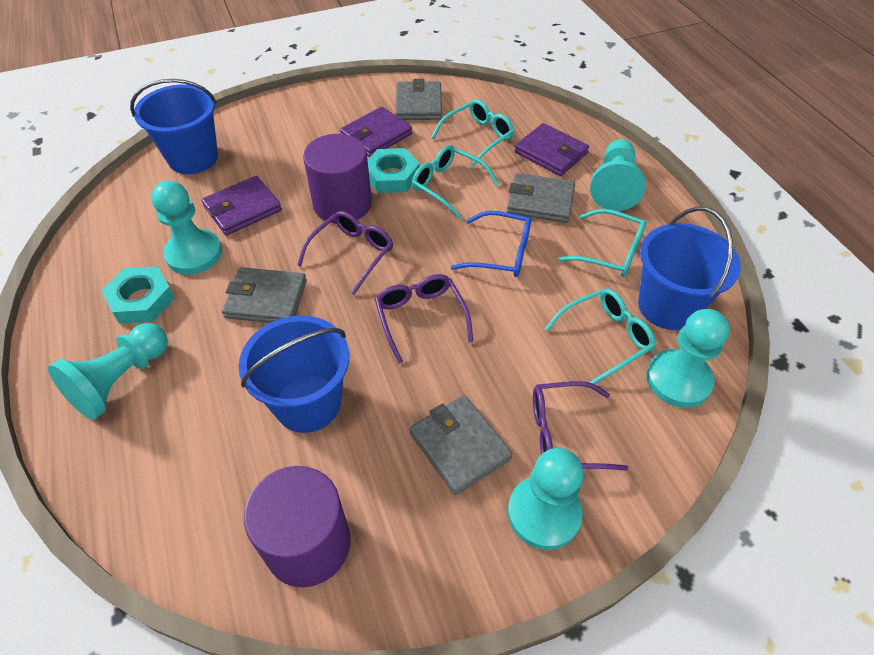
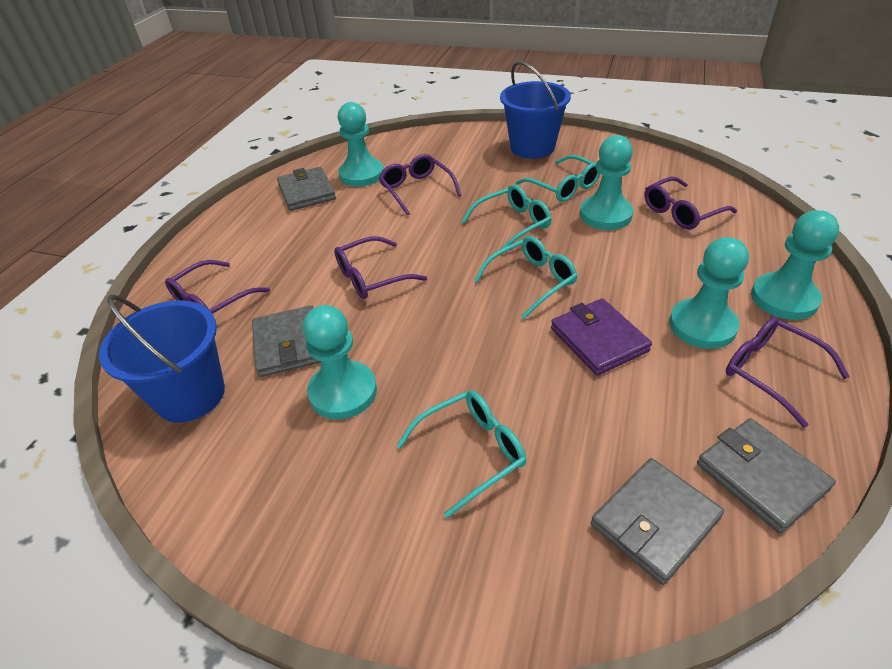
blue bucket: 3 -> 2
blue glasses: 1 -> 0
purple cylinder: 2 -> 0
purple glasses: 3 -> 5
purple wallet: 3 -> 1
turquoise nut: 2 -> 0

